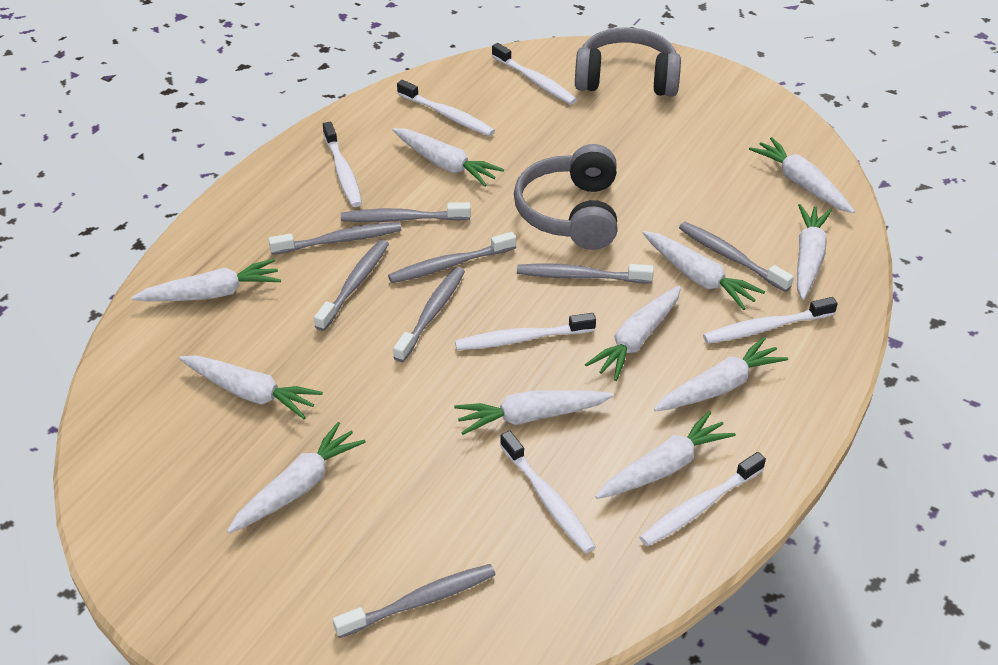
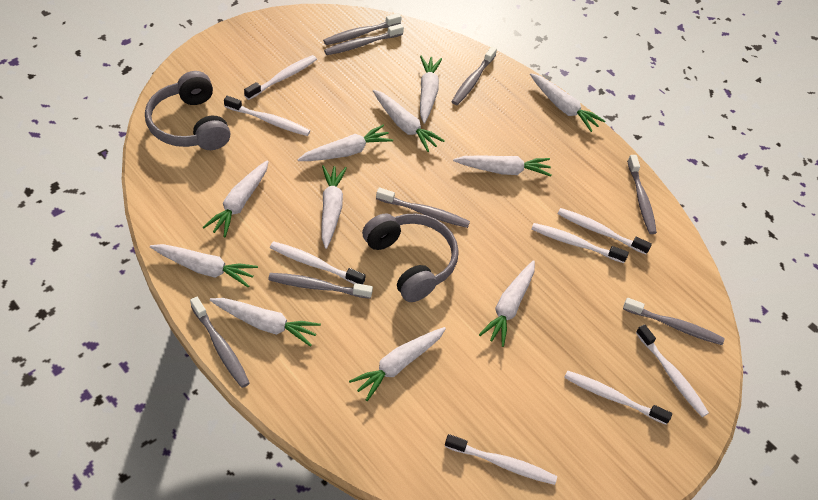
white toothbrush: 7 -> 8

